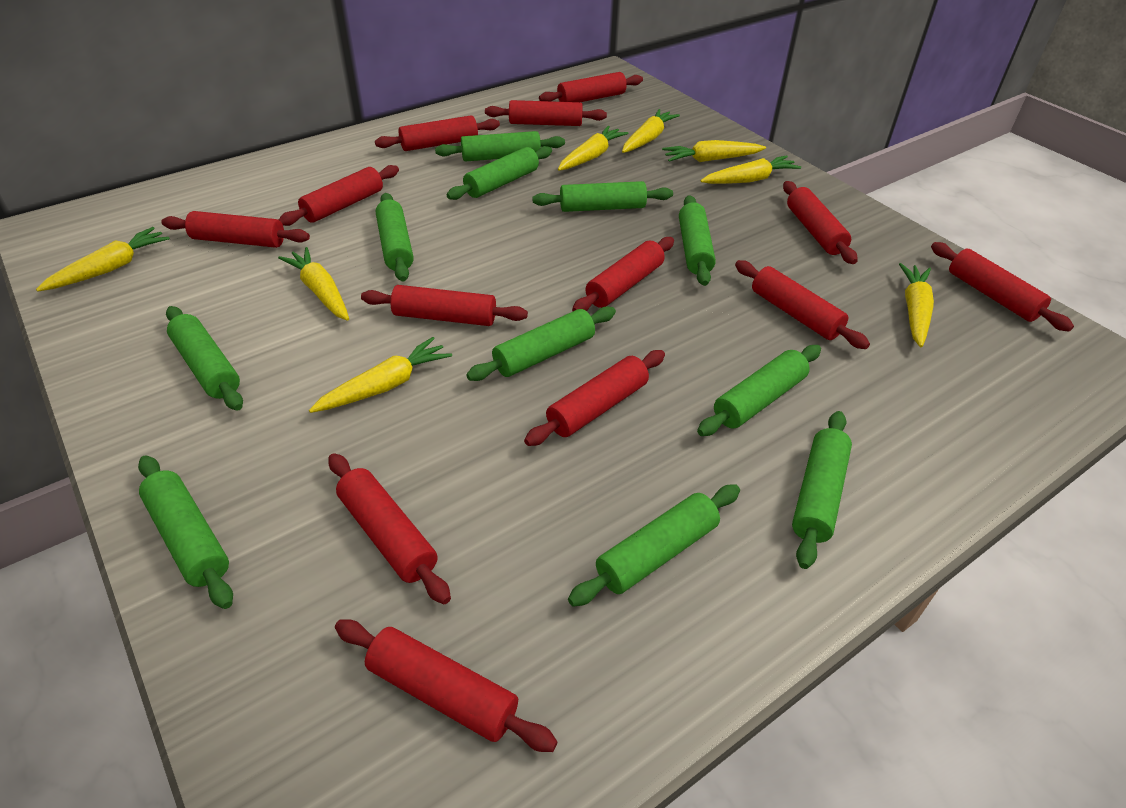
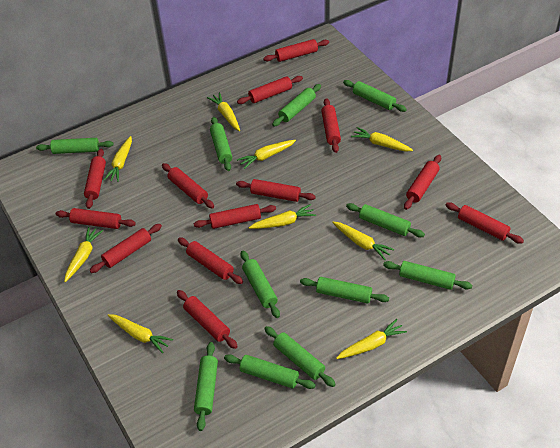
yellow carrot: 8 -> 9

